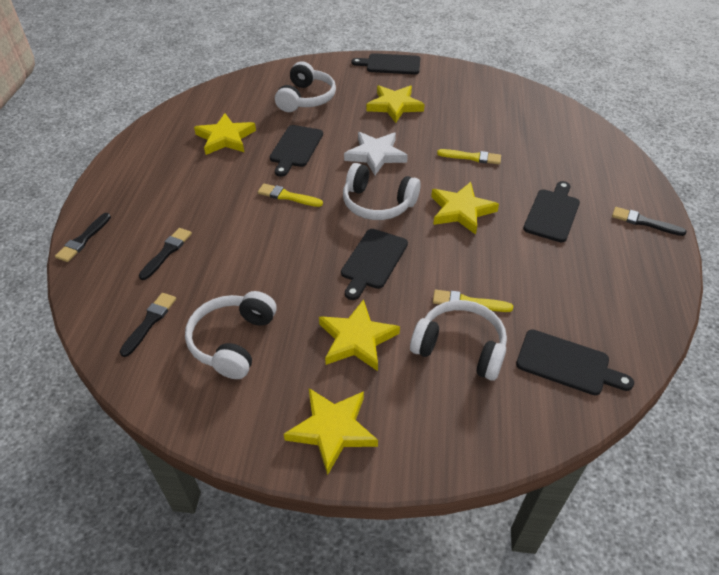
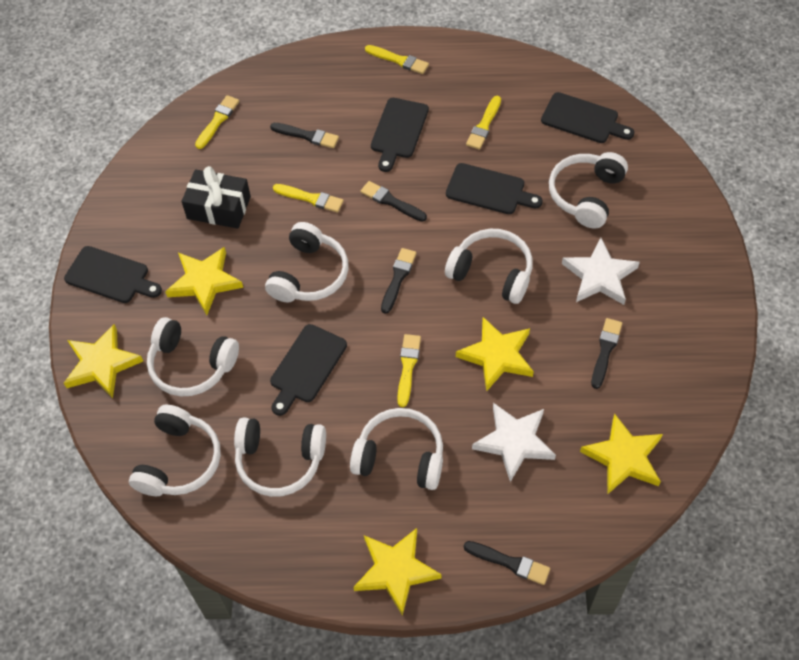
black brush: 4 -> 5
black gift: 0 -> 1
white headphones: 4 -> 7
white star: 1 -> 2
yellow brush: 3 -> 5

